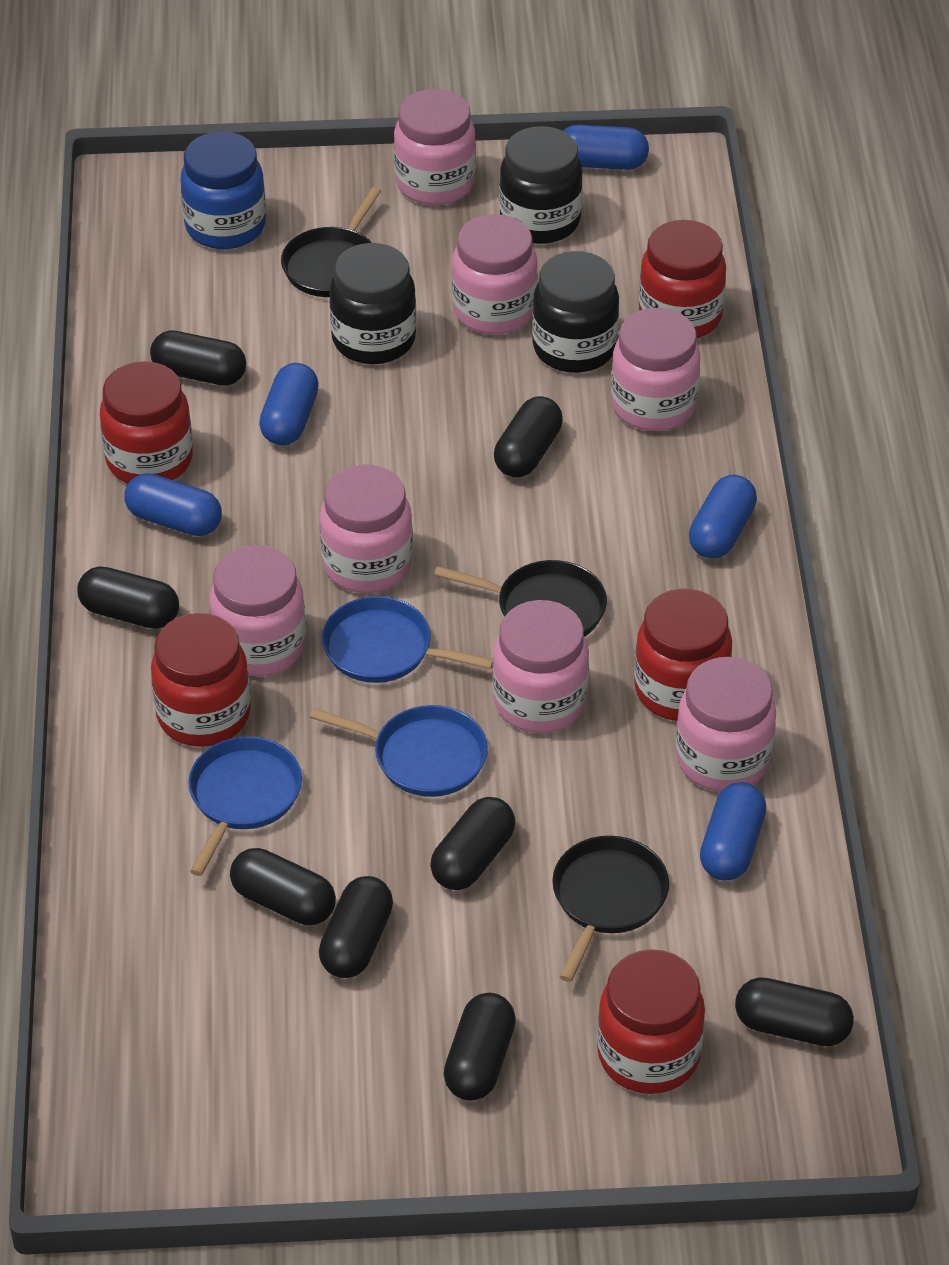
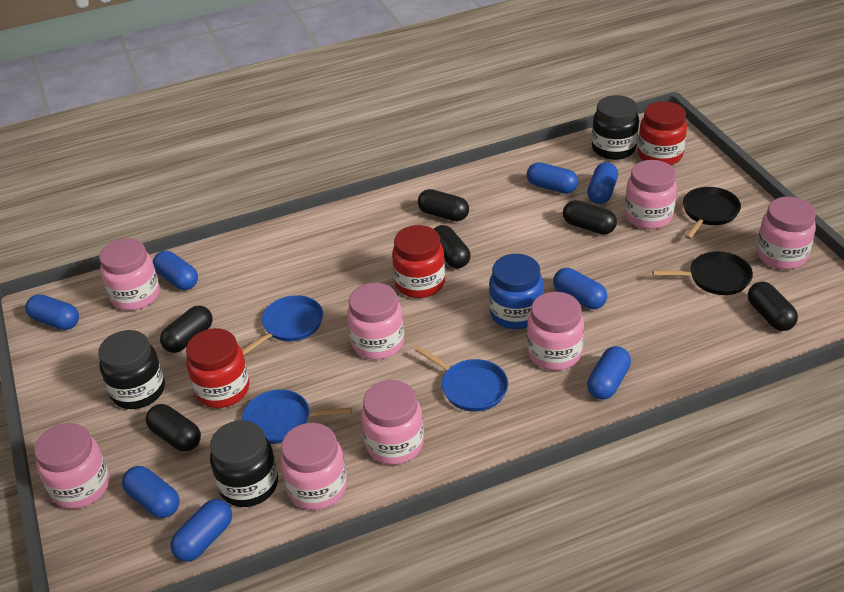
black capsule: 8 -> 6
black pan: 3 -> 2
blue capsule: 5 -> 8
pink jar: 7 -> 8
red jar: 5 -> 3

